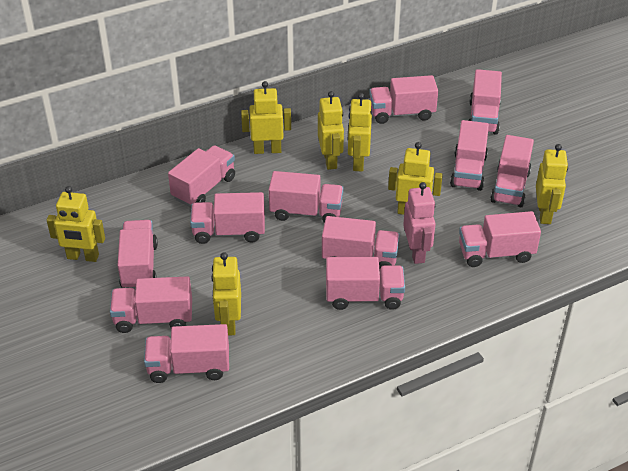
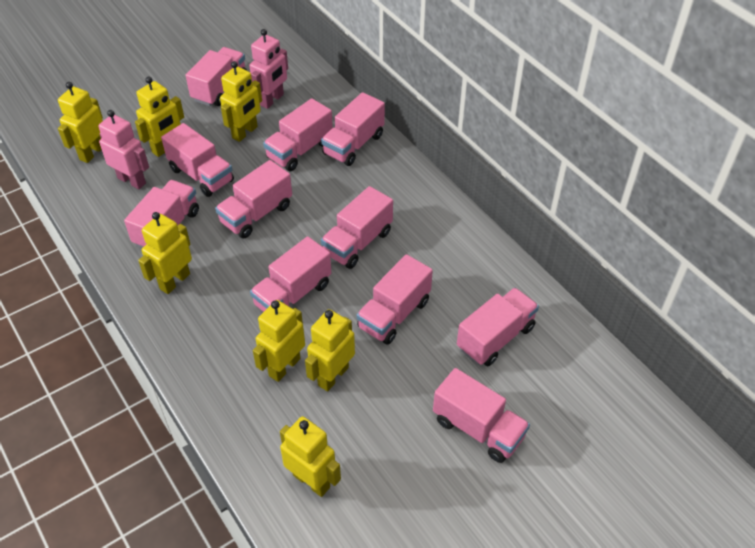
pink robot: 1 -> 2
pink truck: 13 -> 11

